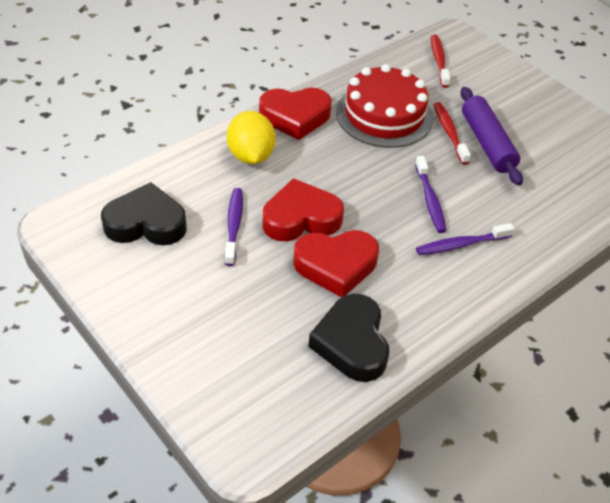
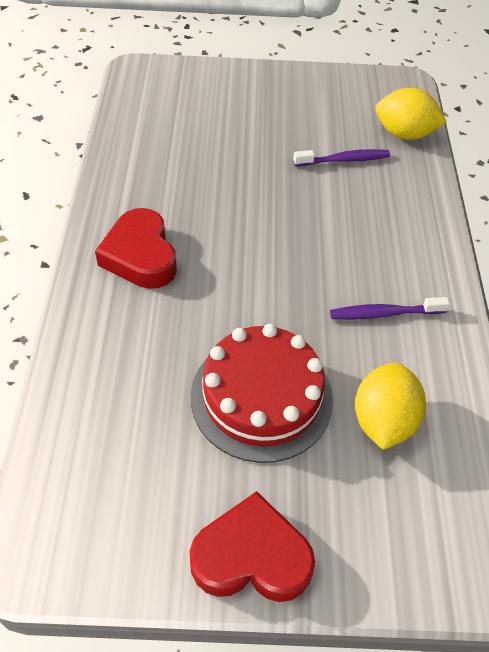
black heart: 2 -> 0
purple rolling pin: 1 -> 0
purple toothbrush: 3 -> 2
red heart: 3 -> 2
red toothbrush: 2 -> 0
yellow lemon: 1 -> 2

